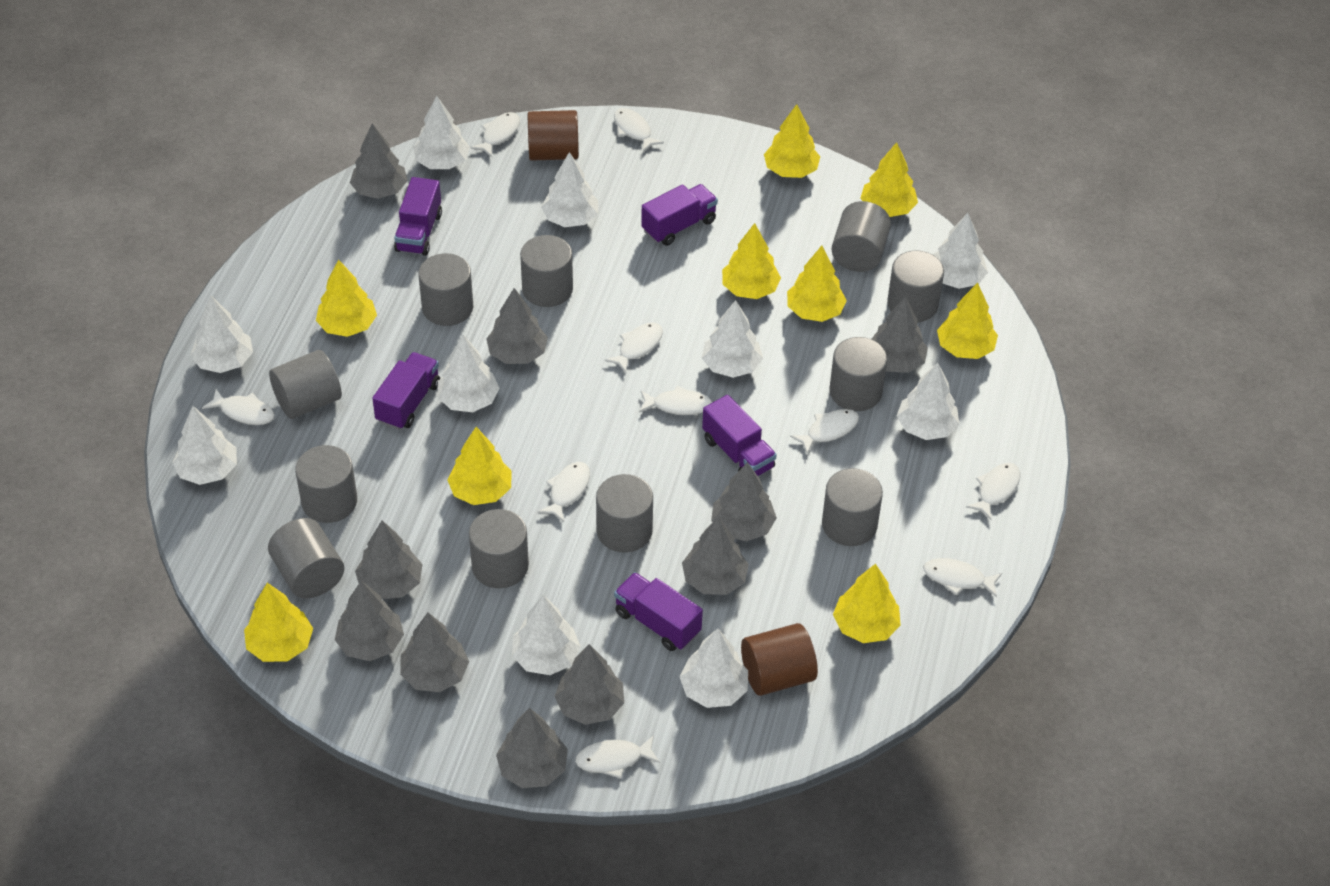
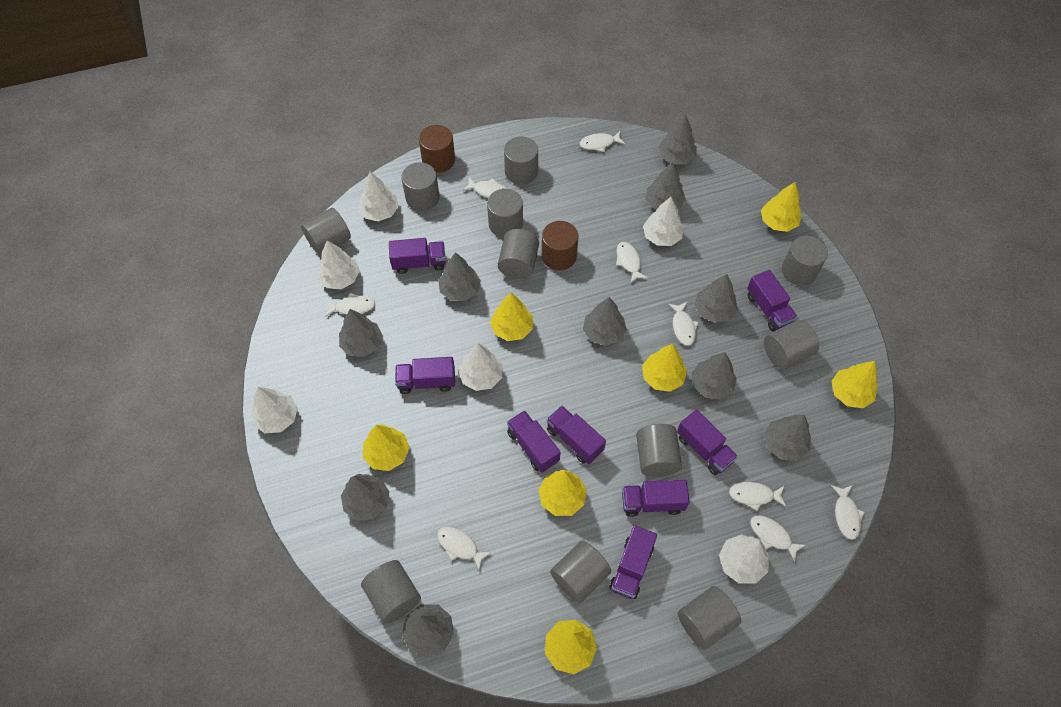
purple truck: 5 -> 8
white fish: 10 -> 9
white tree: 10 -> 6
yellow tree: 9 -> 7

